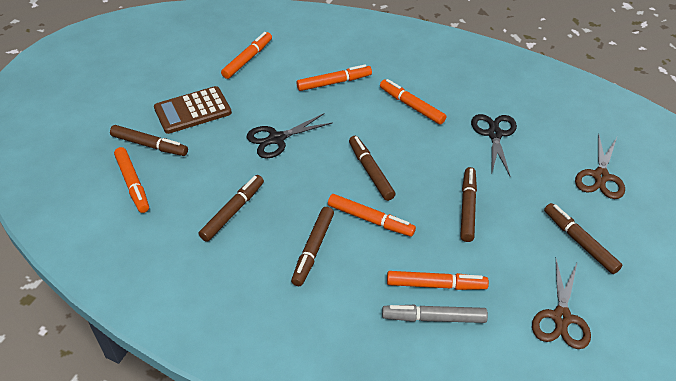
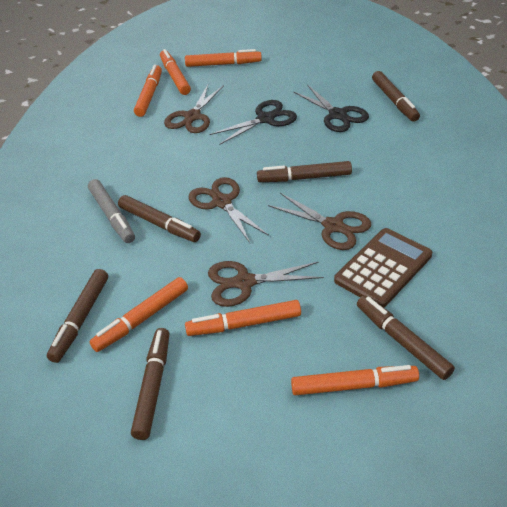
brown scissors: 2 -> 4

